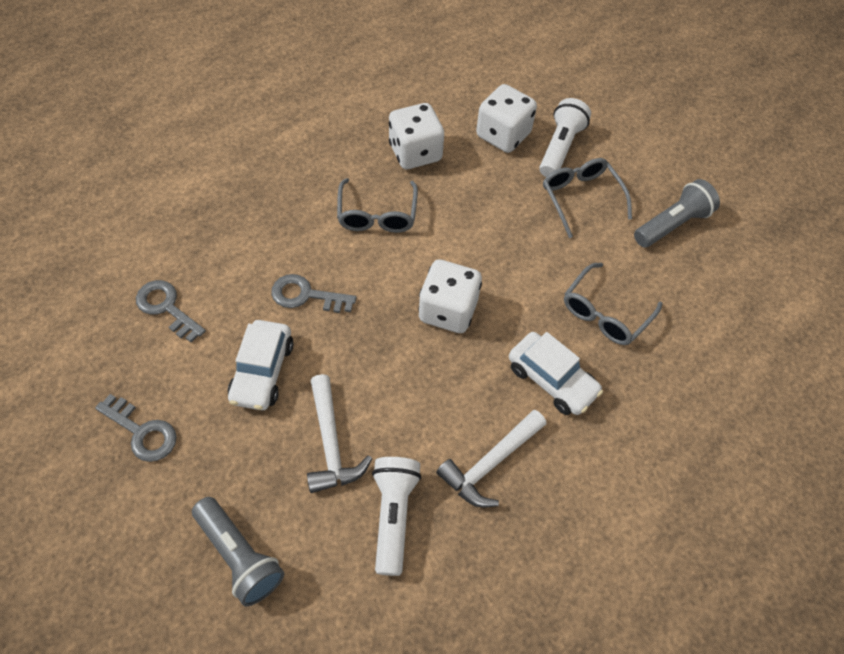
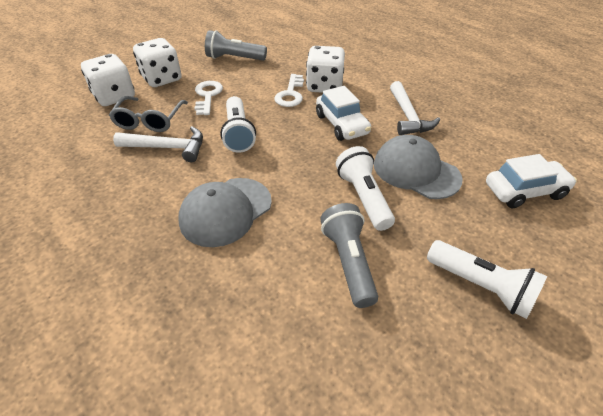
grey cap: 0 -> 2
grey glasses: 3 -> 1
grey key: 3 -> 0
white flashlight: 2 -> 3
white key: 0 -> 2

